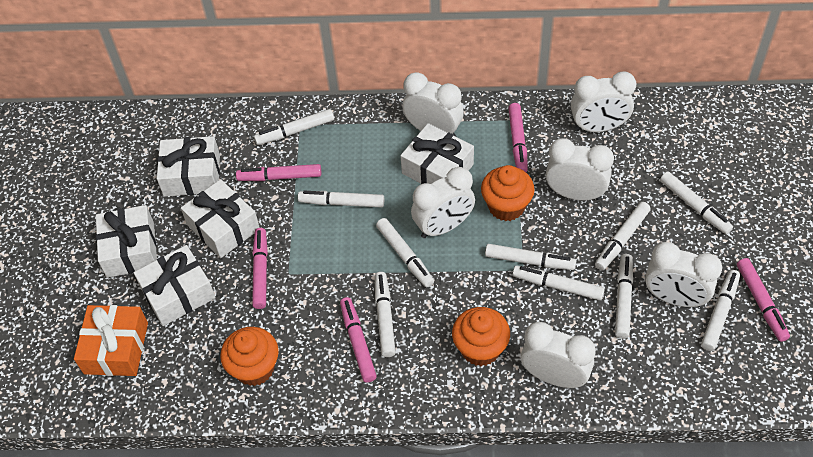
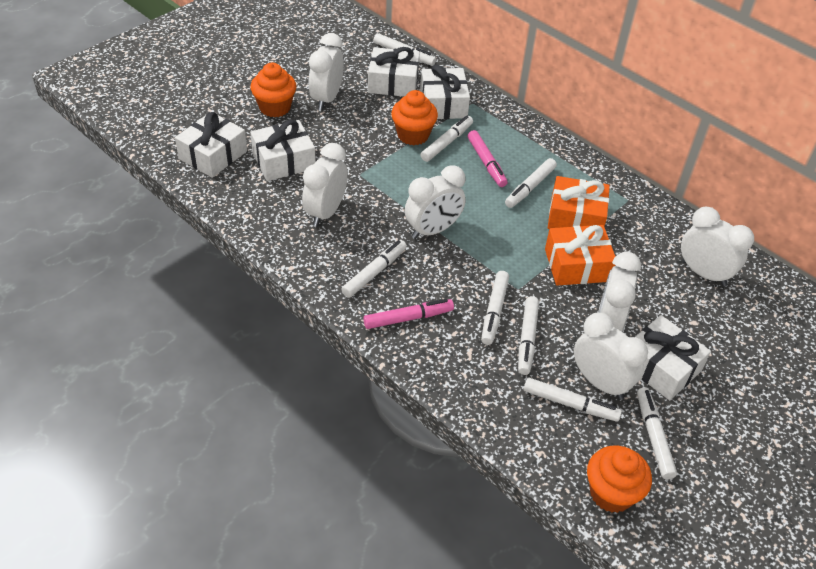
orange gift: 1 -> 2
pink marker: 5 -> 2
white marker: 10 -> 8

